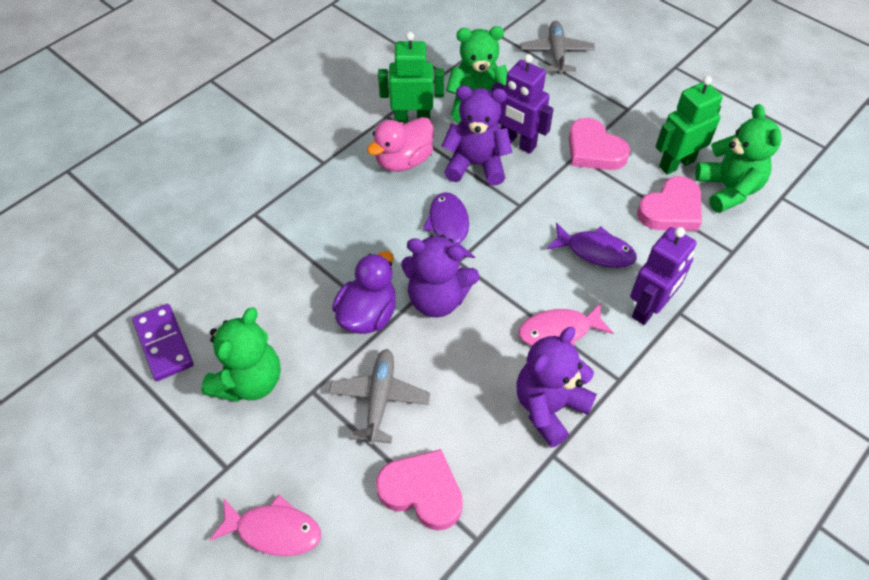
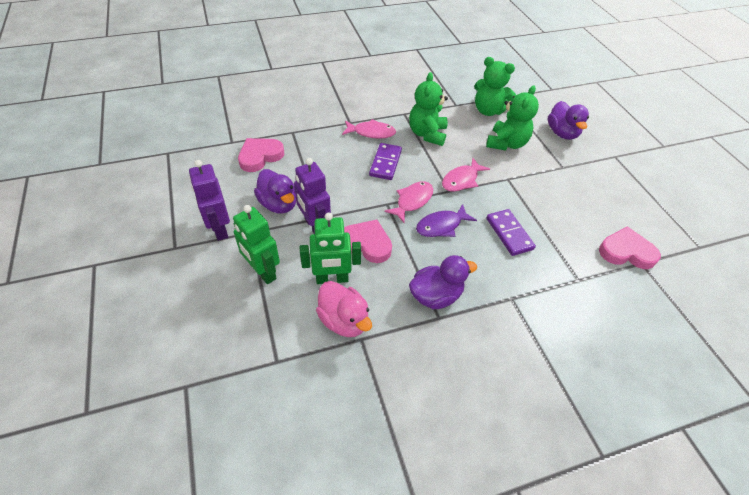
grey plane: 2 -> 0
pink fish: 2 -> 3
purple domino: 1 -> 2
purple duck: 1 -> 3
purple fish: 2 -> 1
purple teddy bear: 3 -> 0

